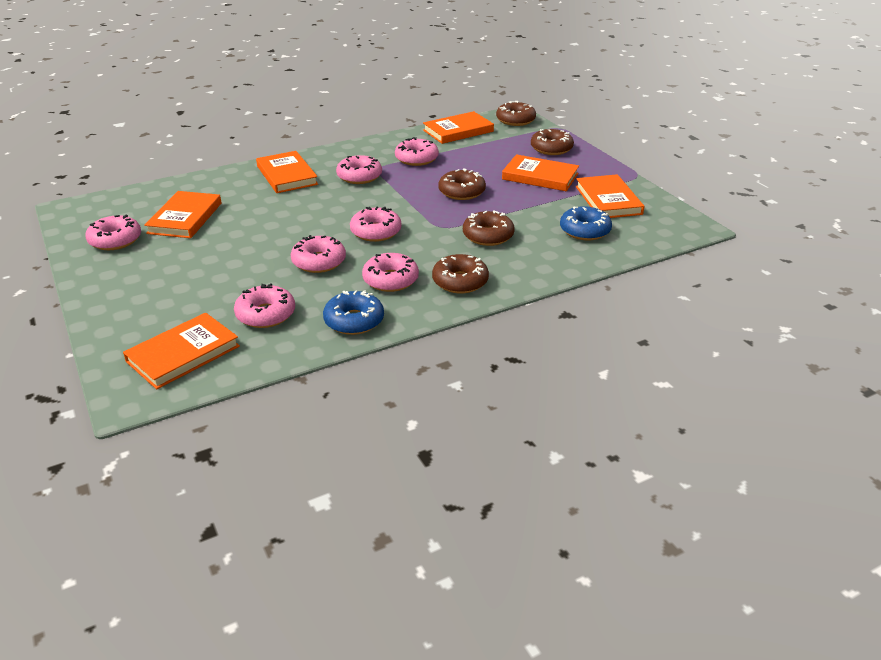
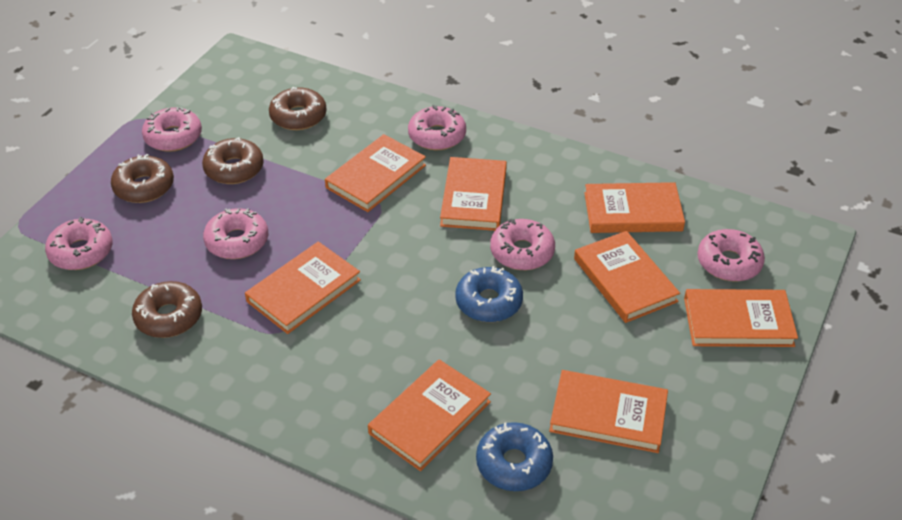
brown donut: 5 -> 4
orange book: 6 -> 8
pink donut: 7 -> 6

